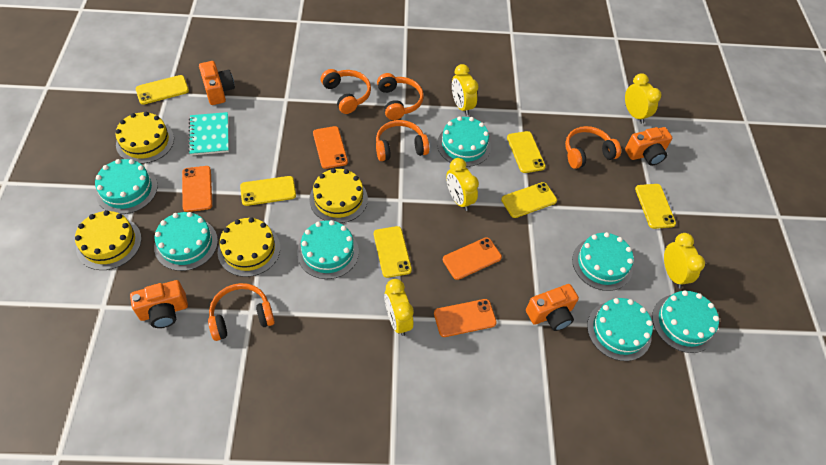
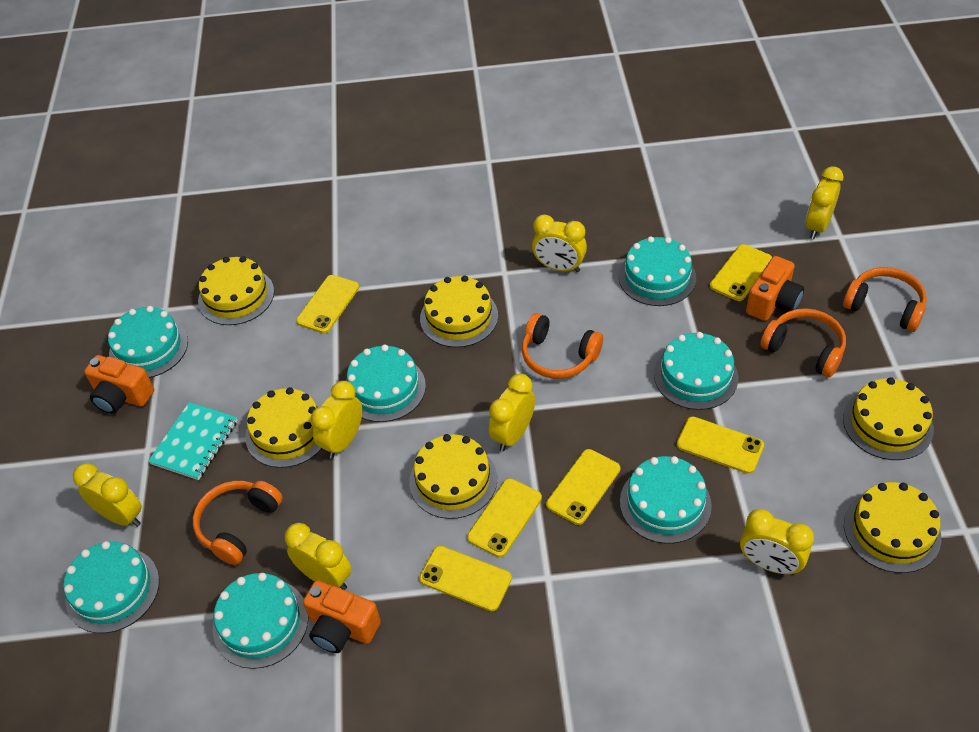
orange camera: 4 -> 3
orange headphones: 5 -> 4
orange phone: 4 -> 0
yellow cake: 4 -> 6
yellow clock: 5 -> 7

